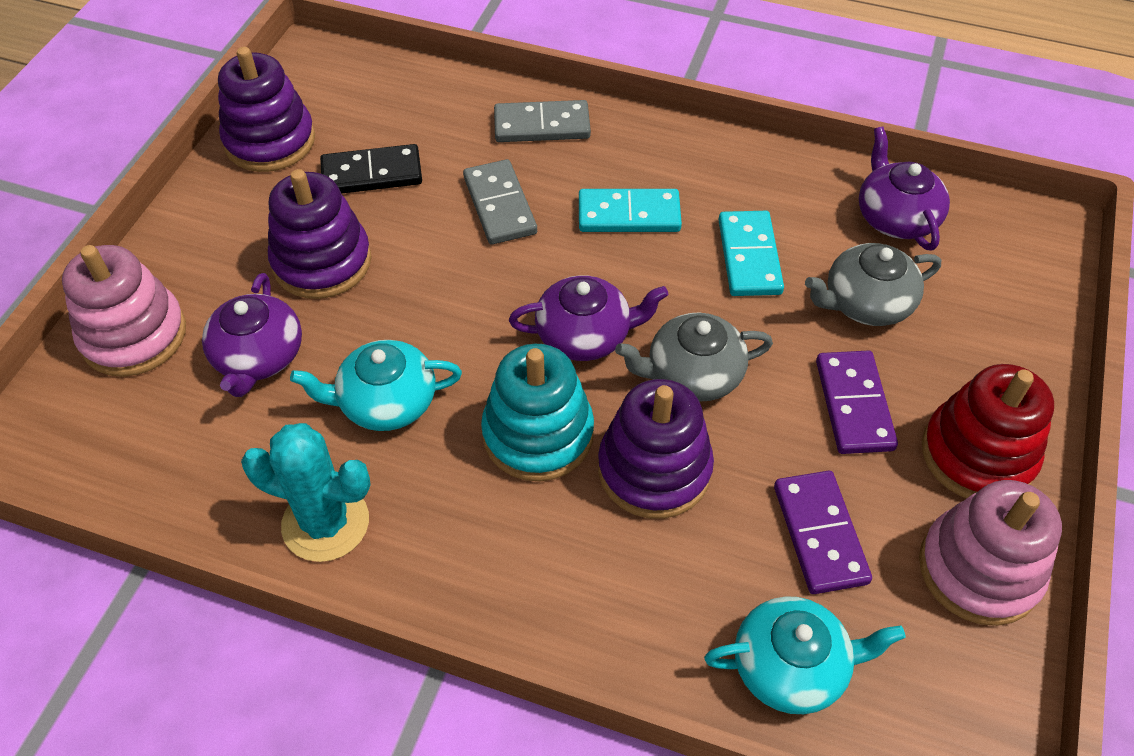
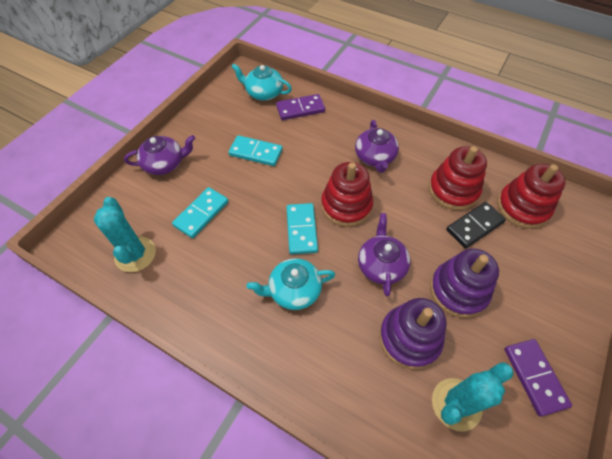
grey domino: 2 -> 0
grey teapot: 2 -> 0
pink stacking toy: 2 -> 0
purple stacking toy: 3 -> 2
red stacking toy: 1 -> 3
turquoise cactus: 1 -> 2
turquoise domino: 2 -> 3
turquoise stacking toy: 1 -> 0

